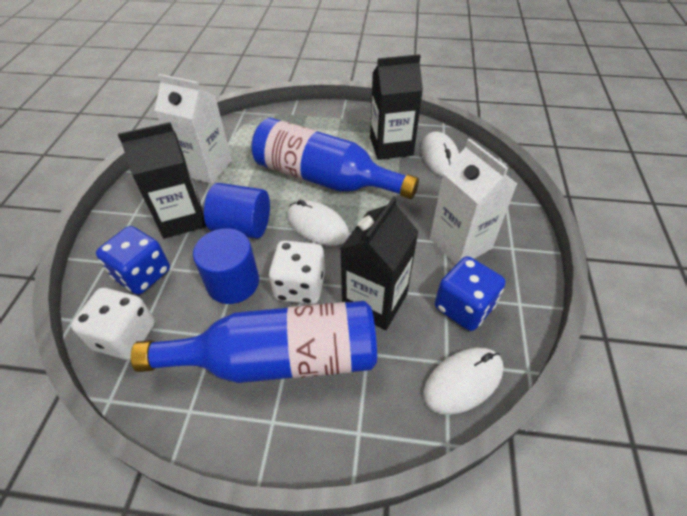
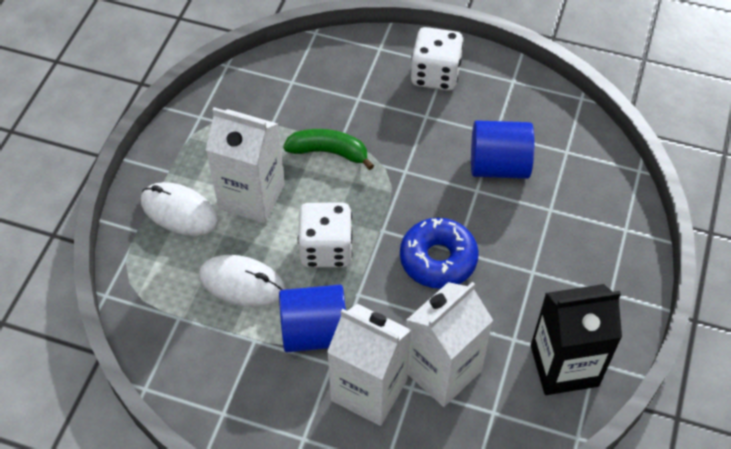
black carton: 3 -> 1
blue bottle: 2 -> 0
blue dice: 2 -> 0
blue donut: 0 -> 1
green banana: 0 -> 1
white carton: 2 -> 3
white mouse: 3 -> 2

